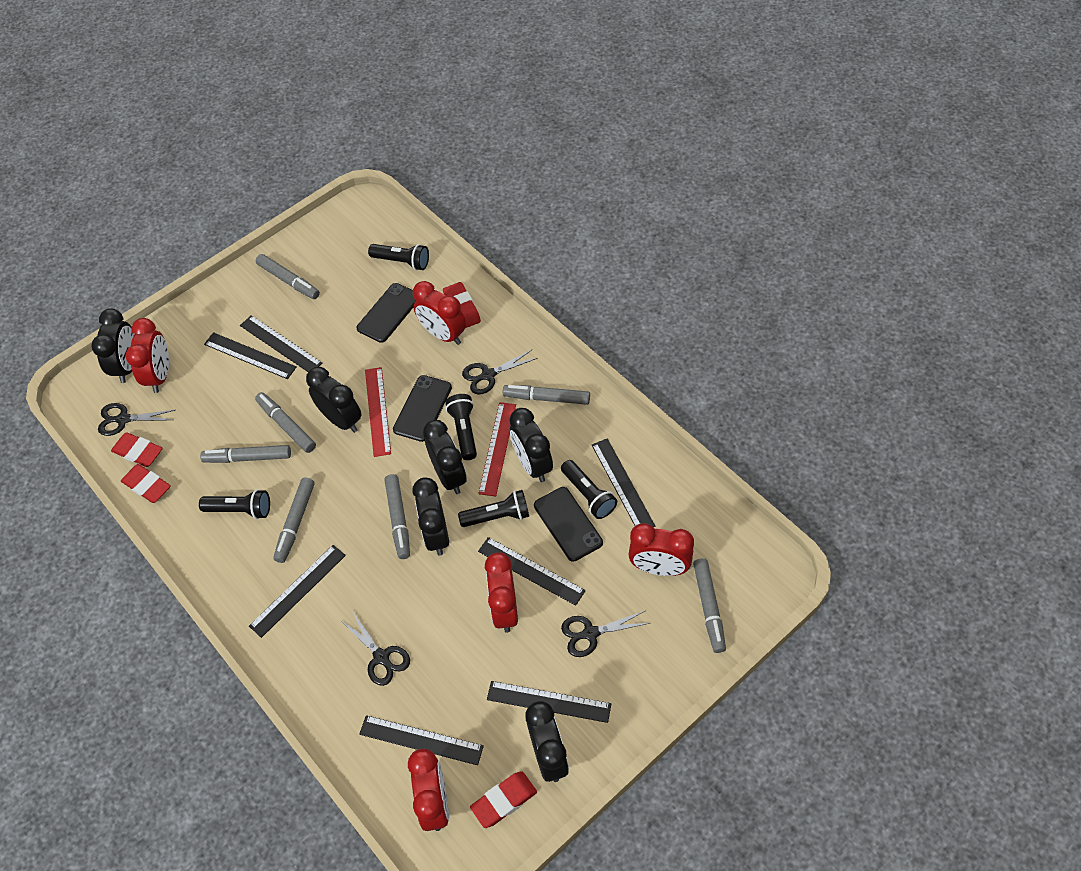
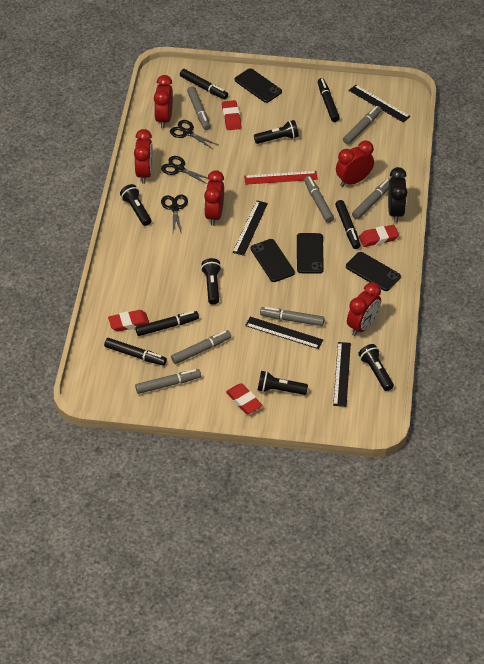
black clock: 6 -> 1
black marker: 0 -> 5
black phone: 3 -> 4
black ruler: 7 -> 4
black scissors: 4 -> 3
red ruler: 2 -> 1

